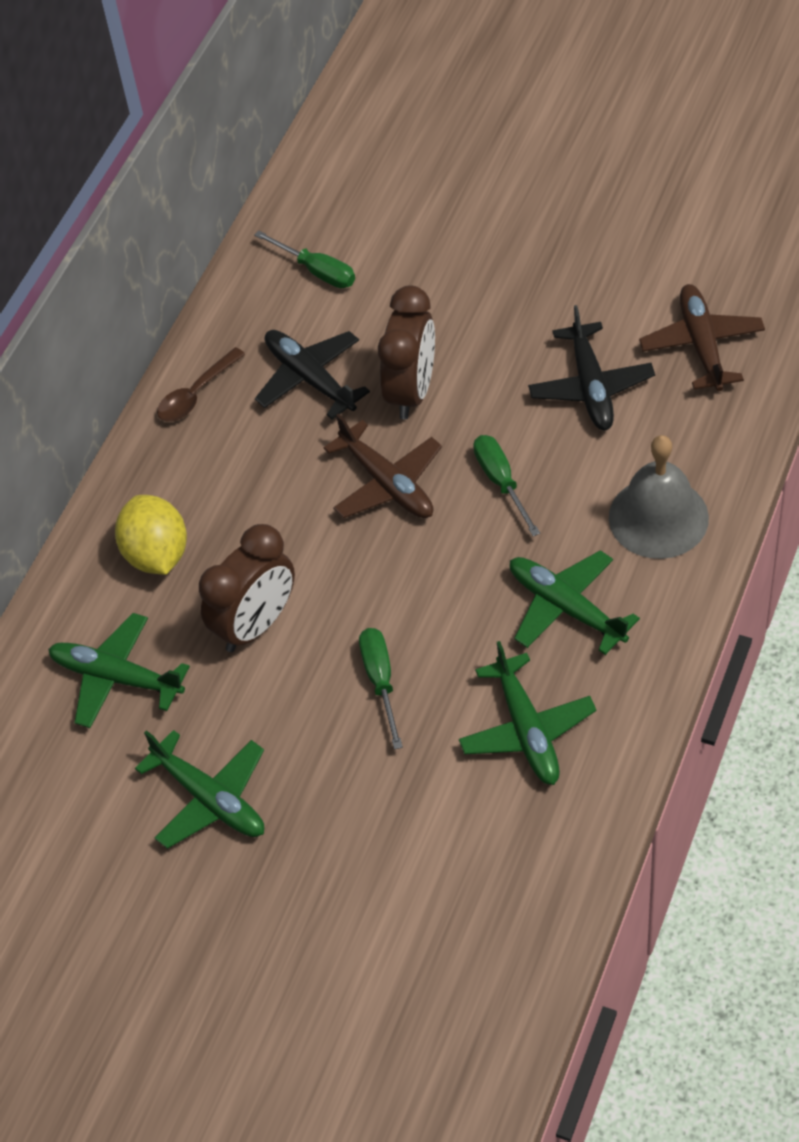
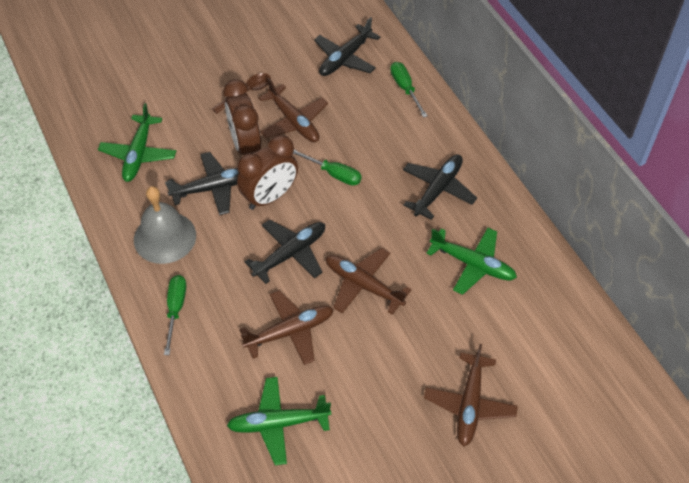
black plane: 2 -> 4
brown plane: 2 -> 4
green plane: 4 -> 3
yellow lemon: 1 -> 0

